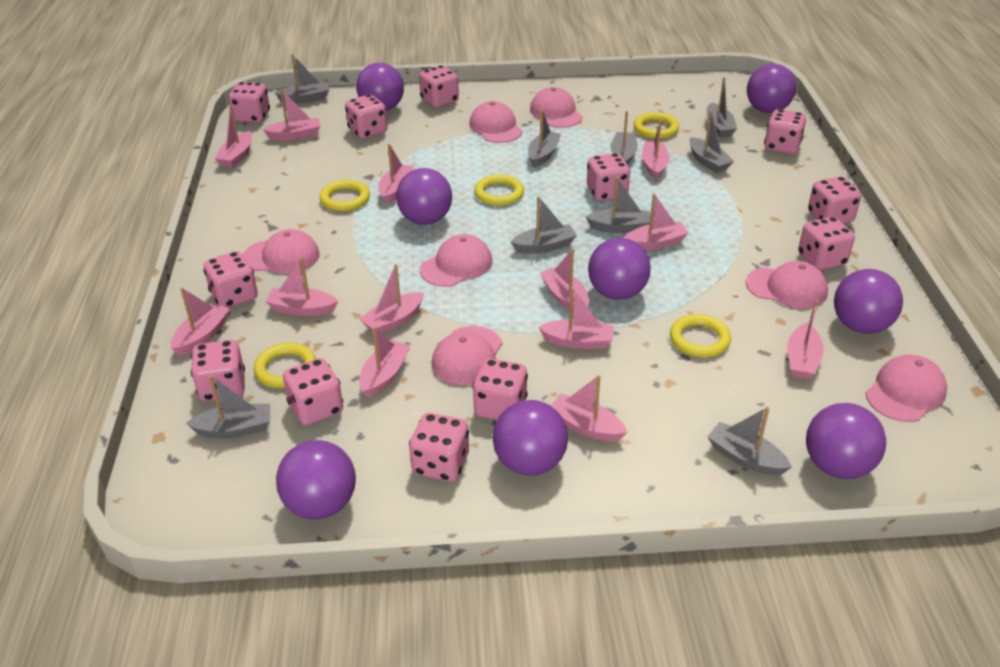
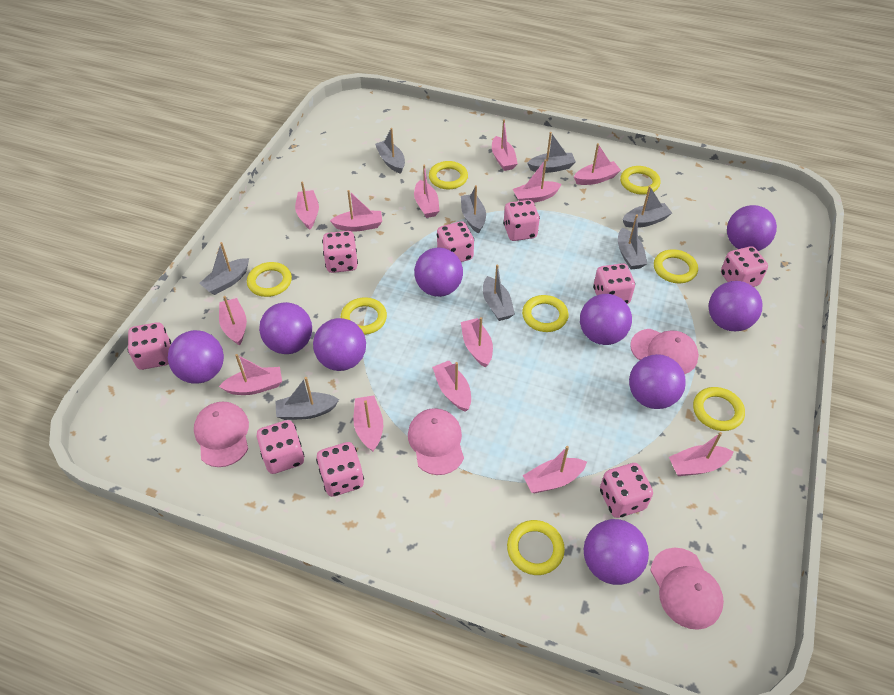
grey boat: 9 -> 8
pink cap: 7 -> 4
pink dice: 12 -> 9
purple ball: 8 -> 9
yellow ring: 5 -> 8

